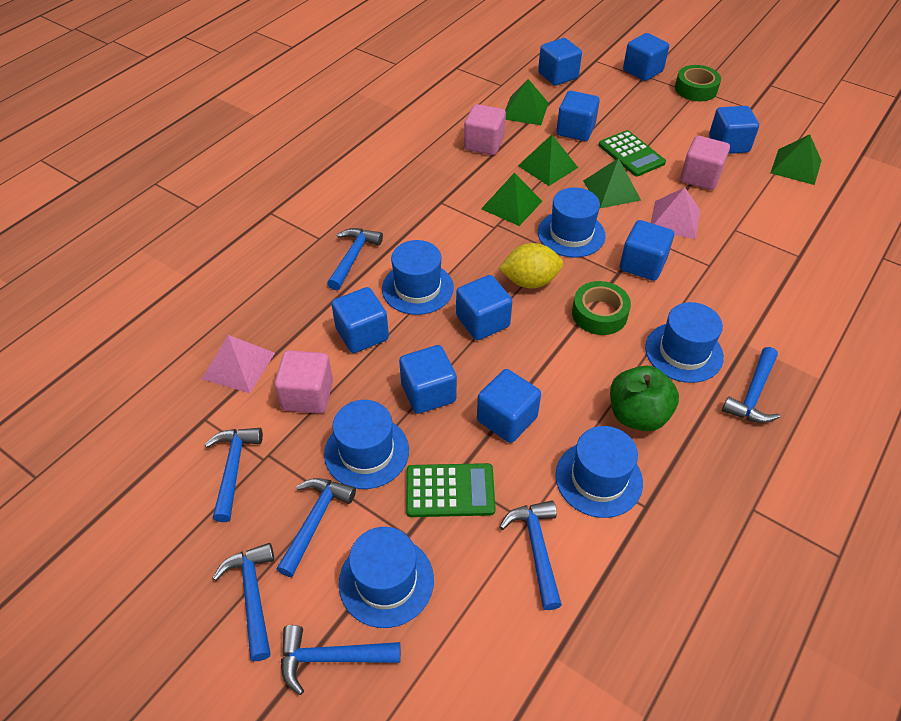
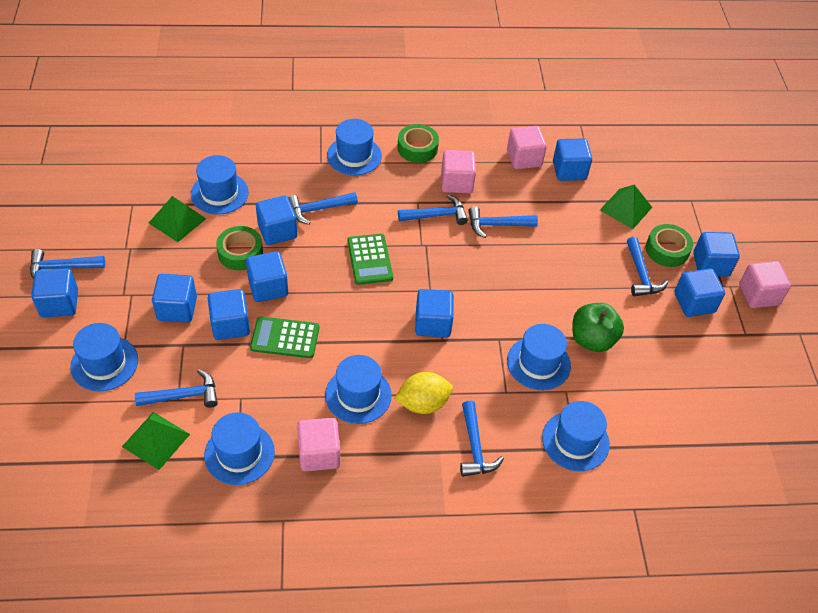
blue hat: 6 -> 7
green pyramid: 5 -> 3
green tape: 2 -> 3
pink cube: 3 -> 4
pink pyramid: 2 -> 0

